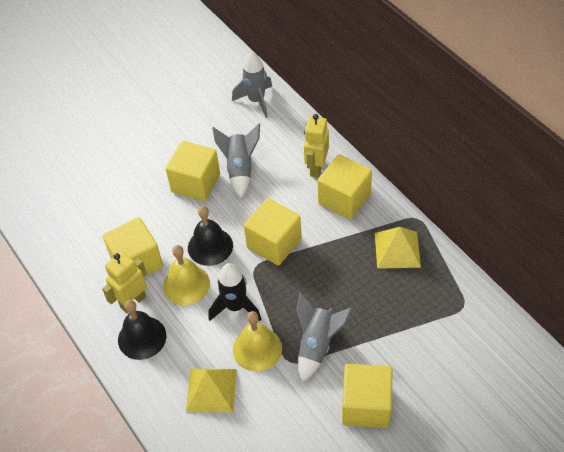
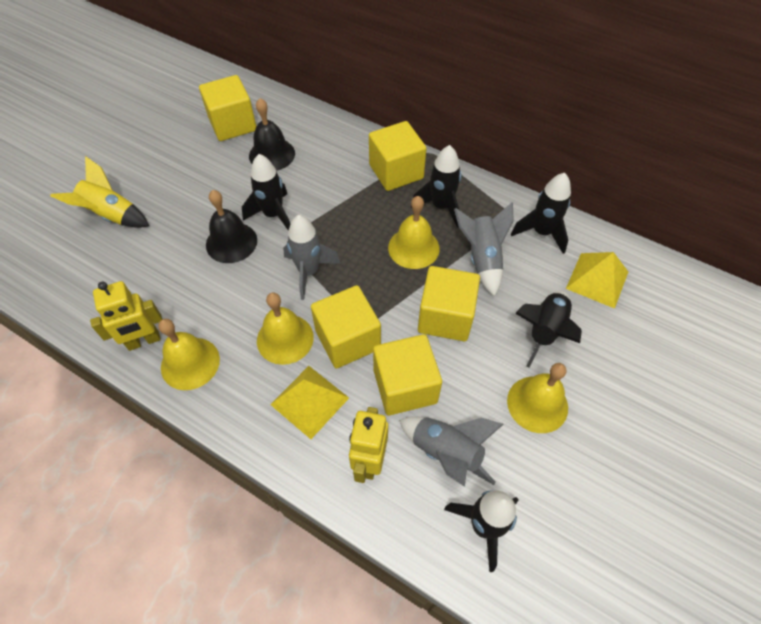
black rocket: 1 -> 5
yellow bell: 2 -> 4
yellow rocket: 0 -> 1

